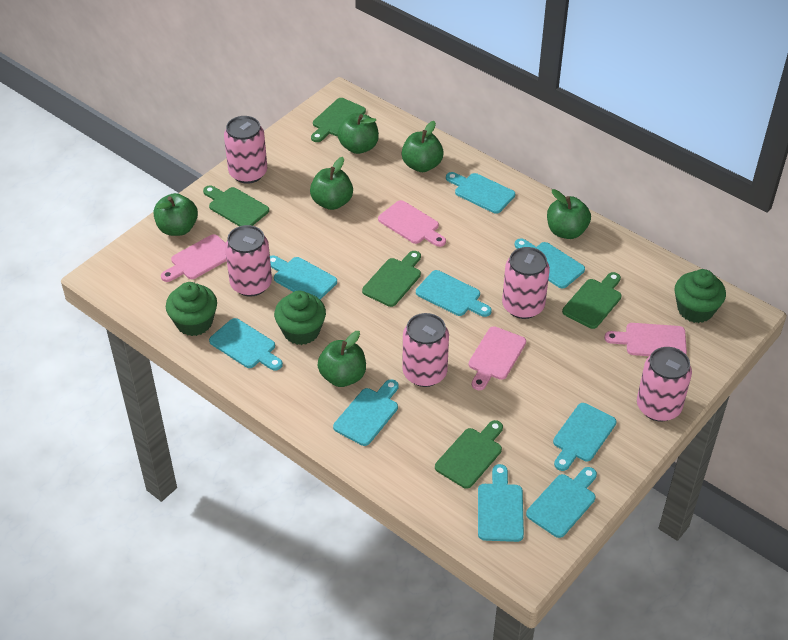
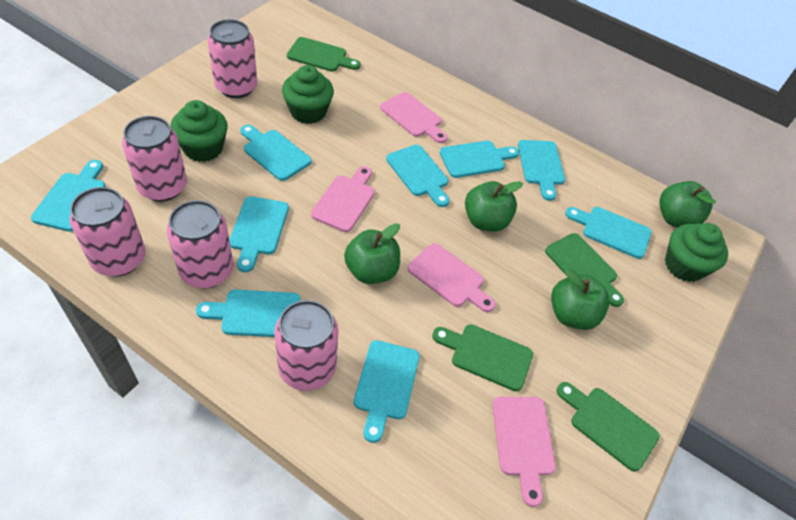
green apple: 6 -> 4
green cutting board: 5 -> 4

